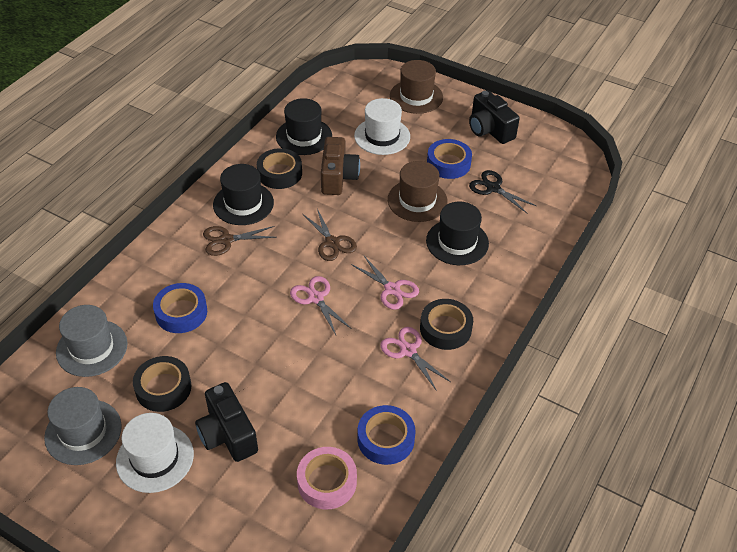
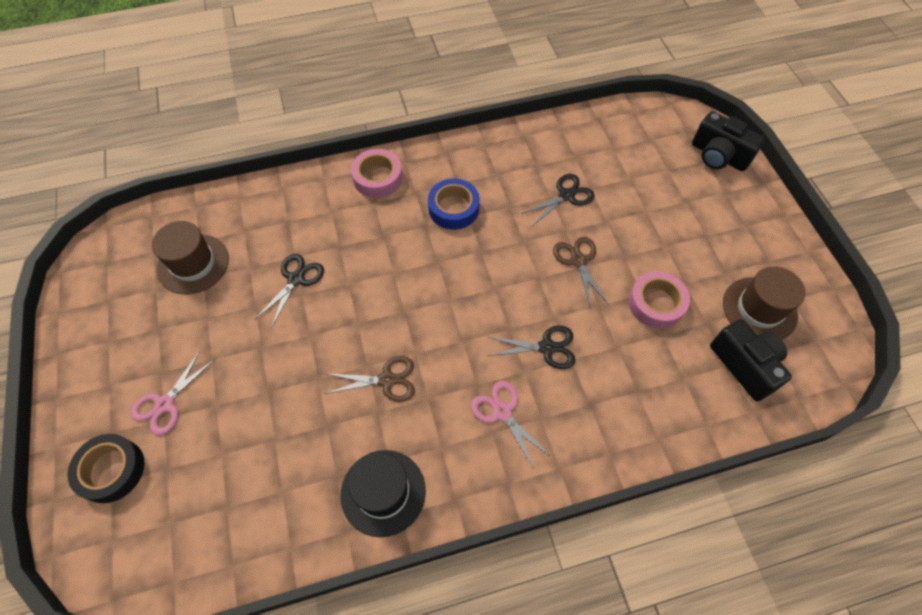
black hat: 3 -> 1
black scissors: 1 -> 3
black tape: 3 -> 1
blue tape: 3 -> 1
brown camera: 1 -> 0
grey hat: 2 -> 0
pink scissors: 3 -> 2
pink tape: 1 -> 2
white hat: 2 -> 0

